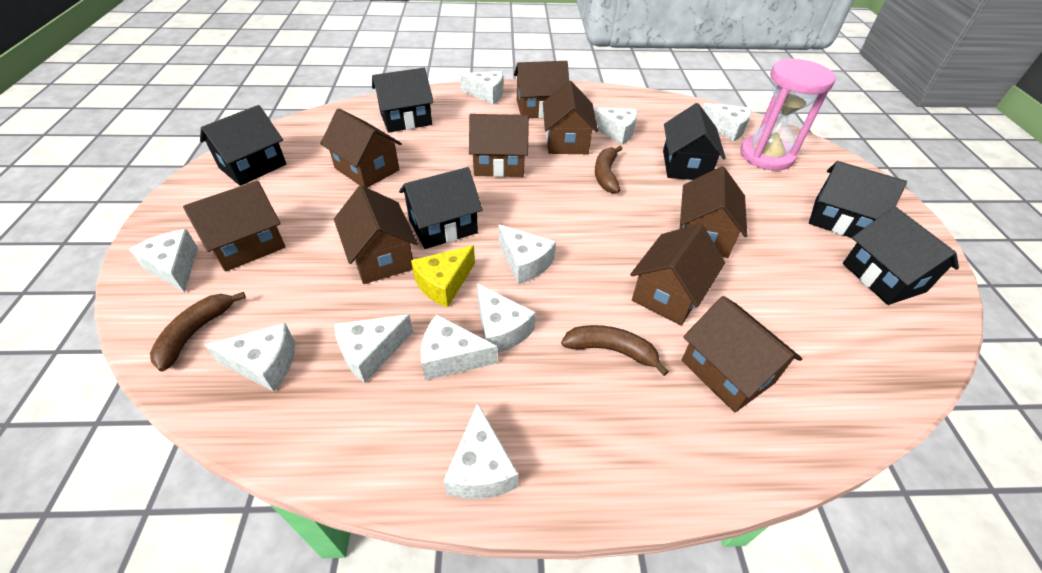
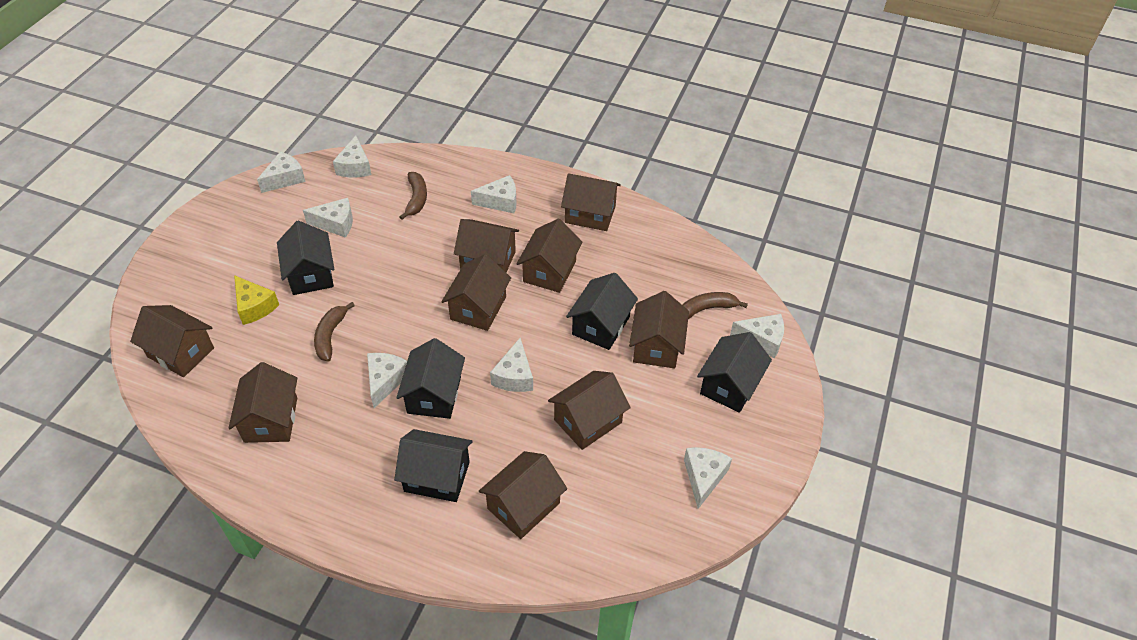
black house: 6 -> 5
pink hourglass: 1 -> 0
white cheese: 10 -> 8

